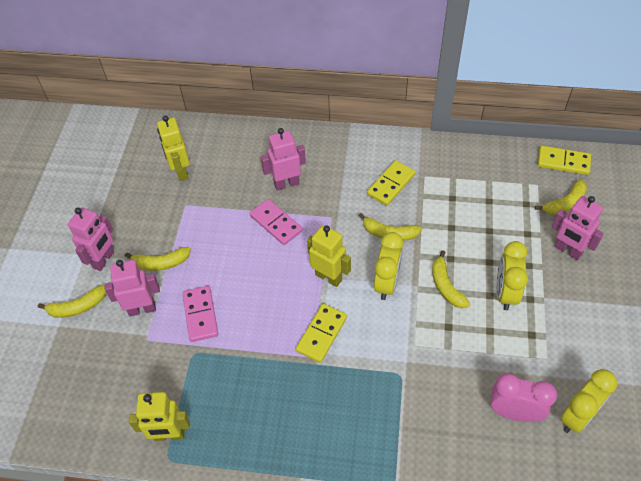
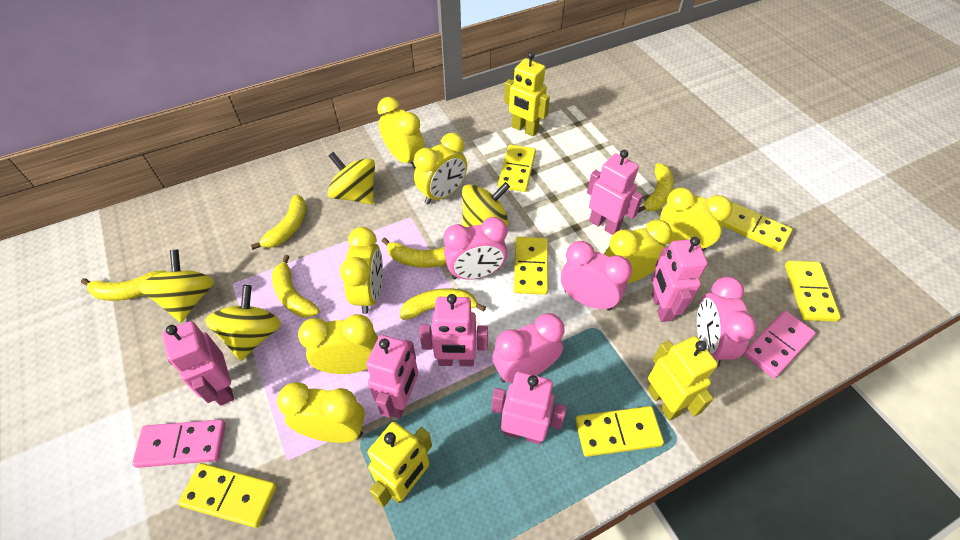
pink clock: 1 -> 4
pink robot: 4 -> 6
yellow banana: 5 -> 6
yellow clock: 3 -> 7
yellow domino: 3 -> 6
yellow spinning top: 0 -> 4

